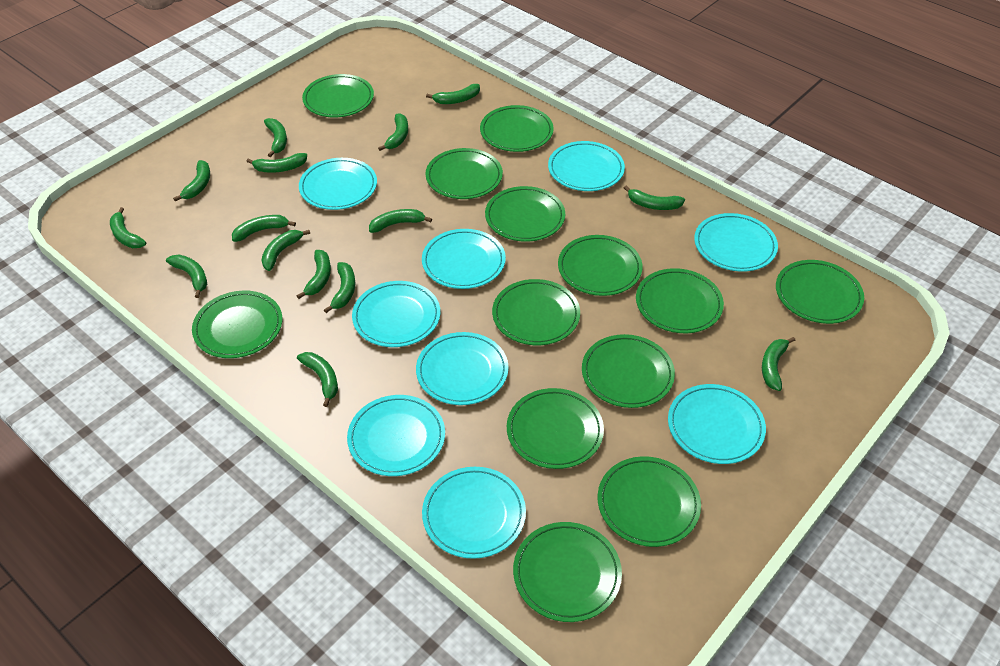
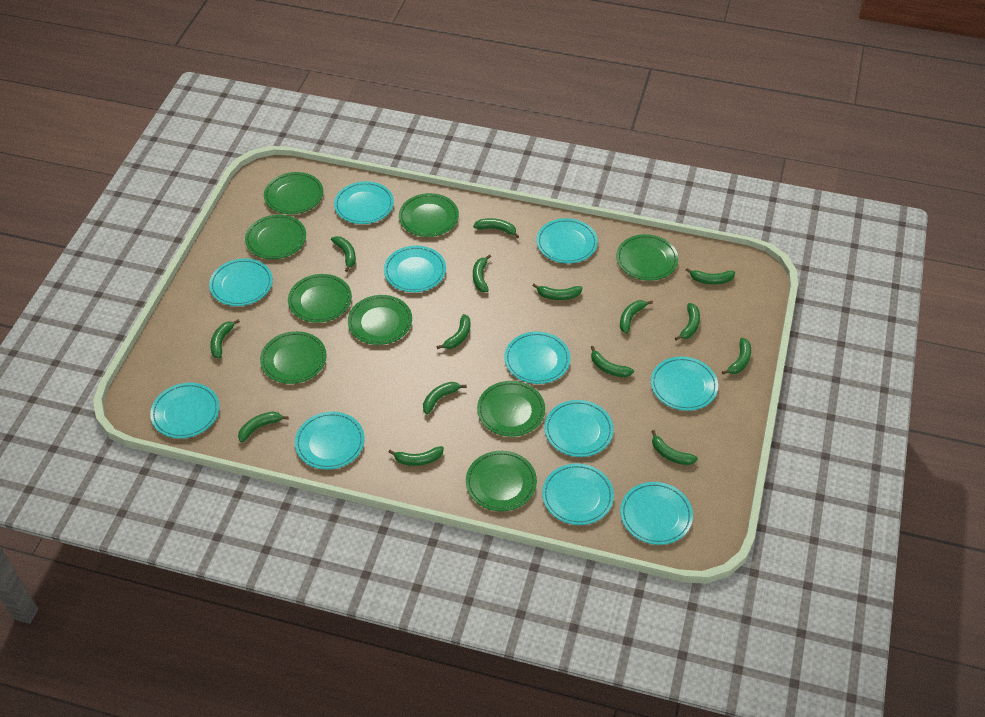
green plate: 13 -> 9
turquoise plate: 9 -> 11

